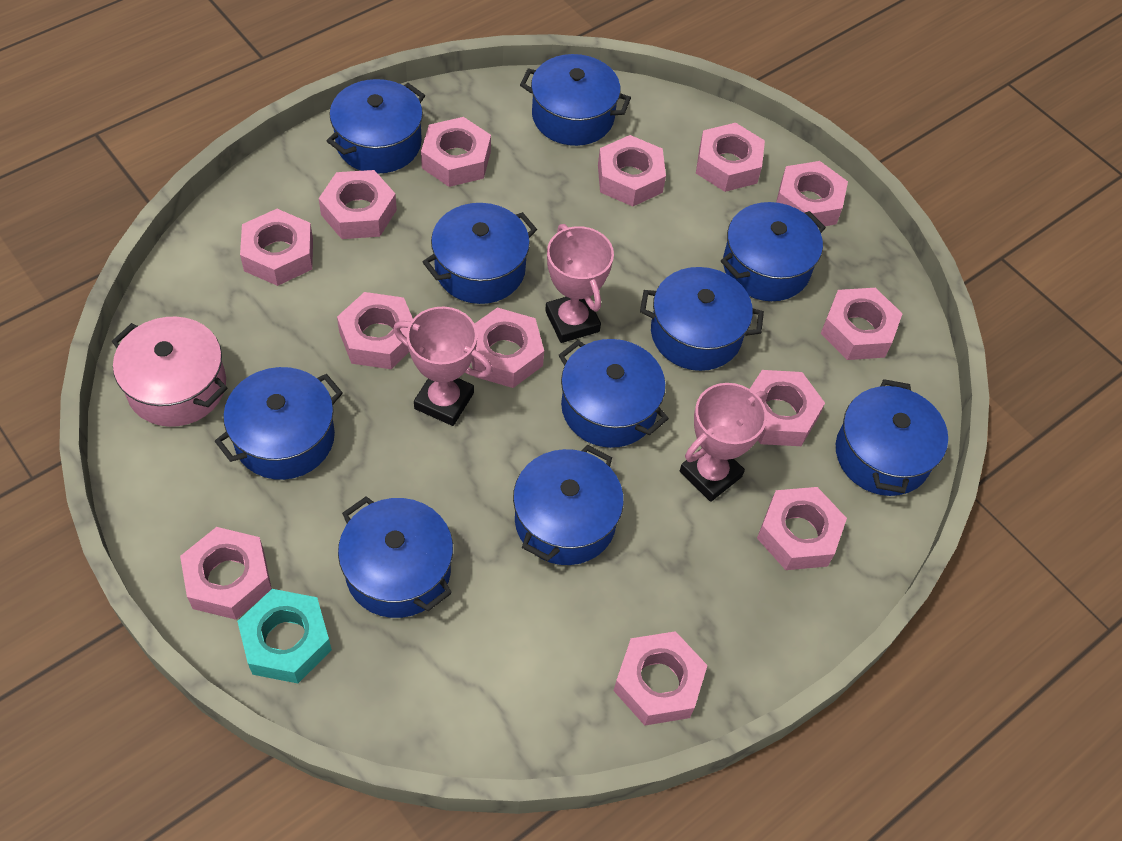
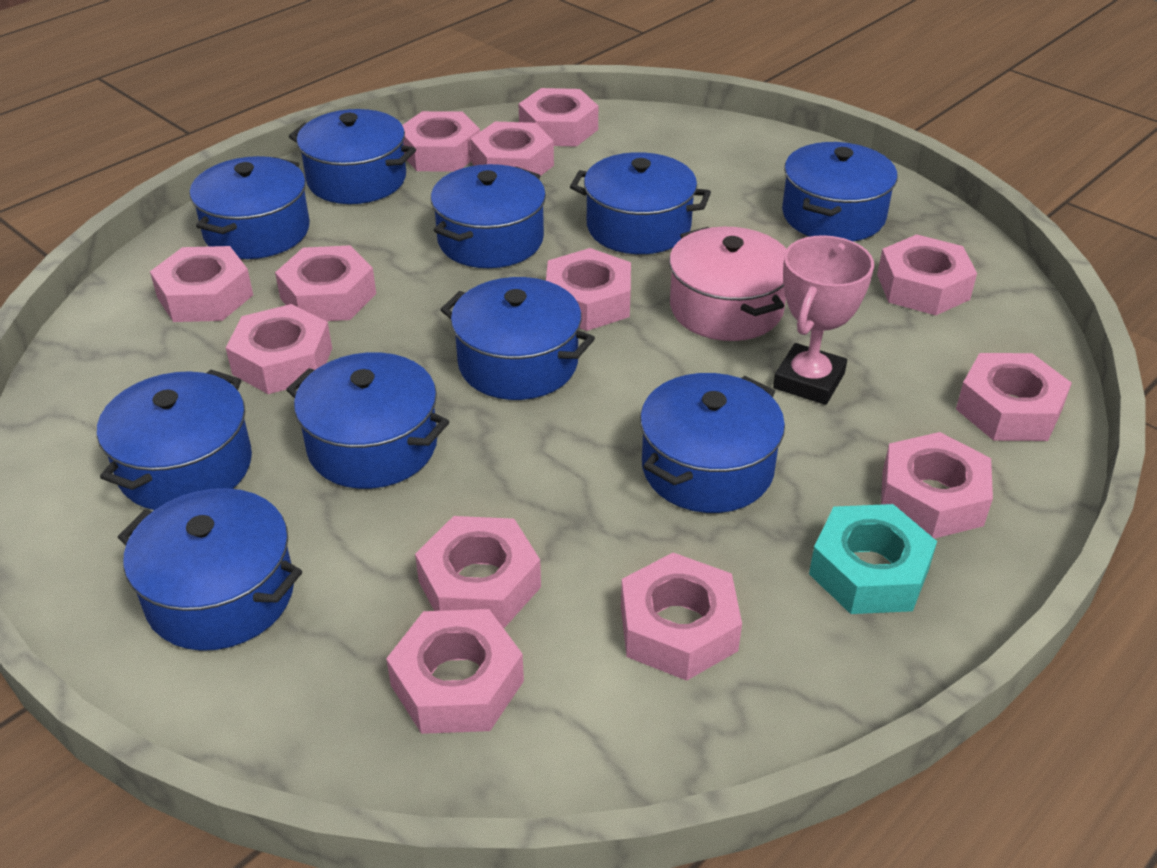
pink trophy: 3 -> 1

